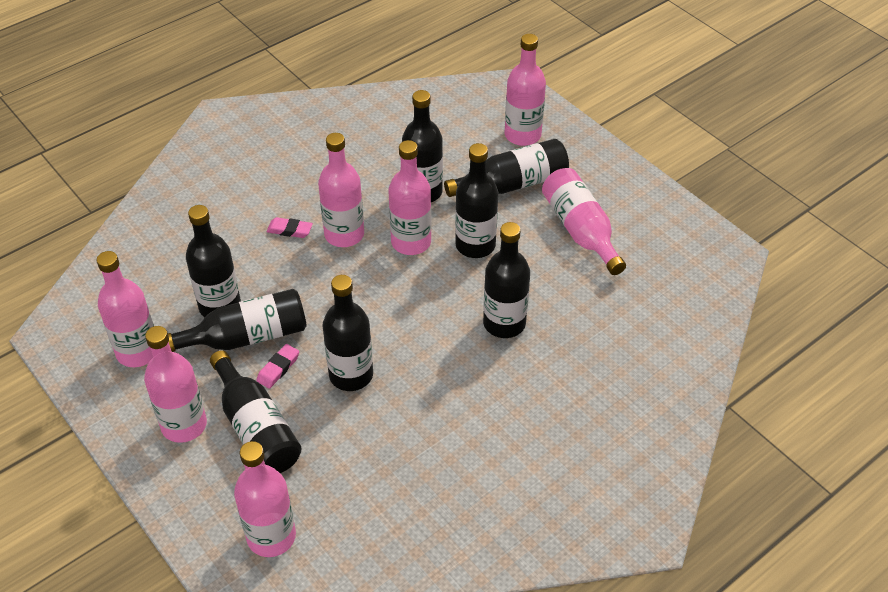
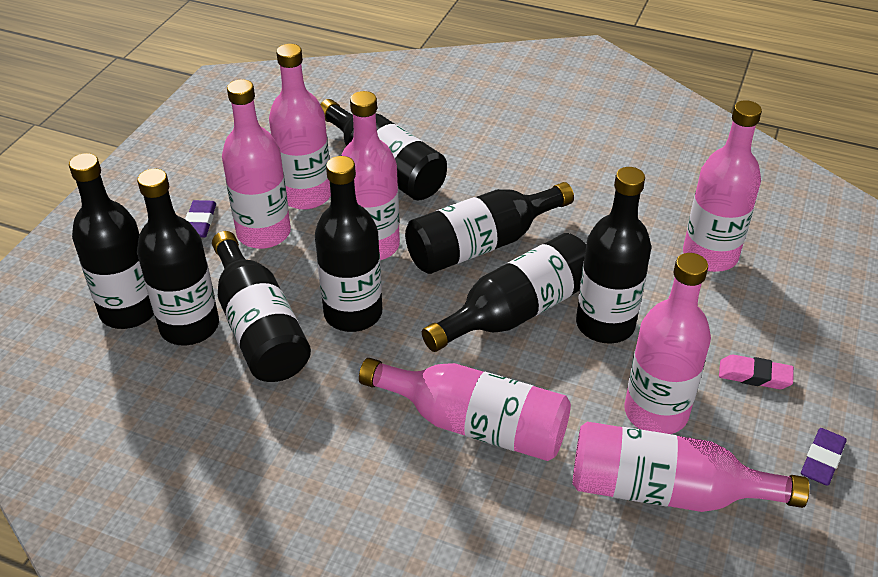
pink eraser: 2 -> 1
purple eraser: 0 -> 2

